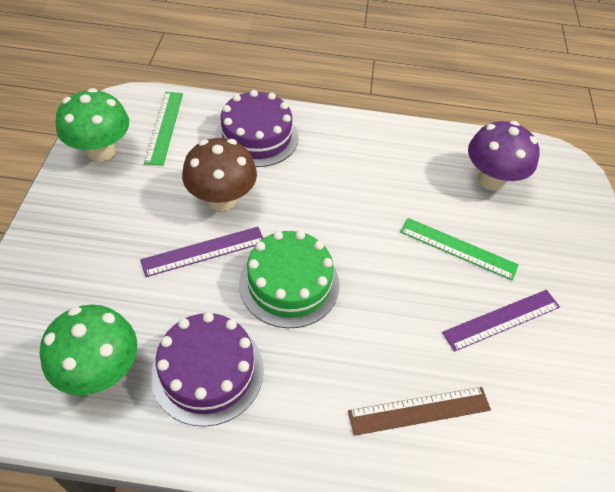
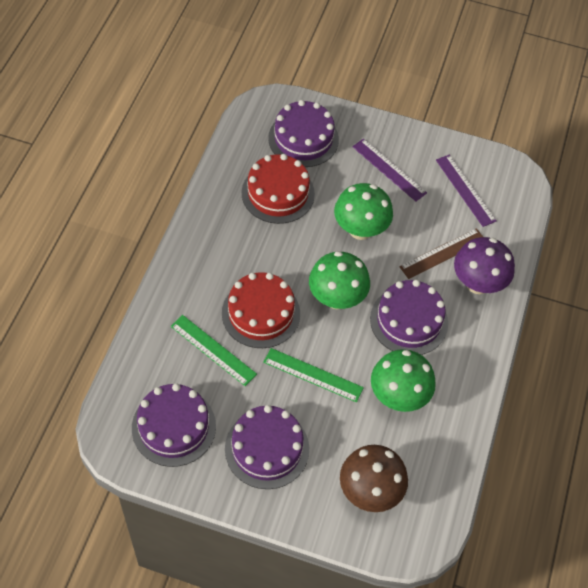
green cake: 1 -> 0
green mushroom: 2 -> 3
purple cake: 2 -> 4
red cake: 0 -> 2

